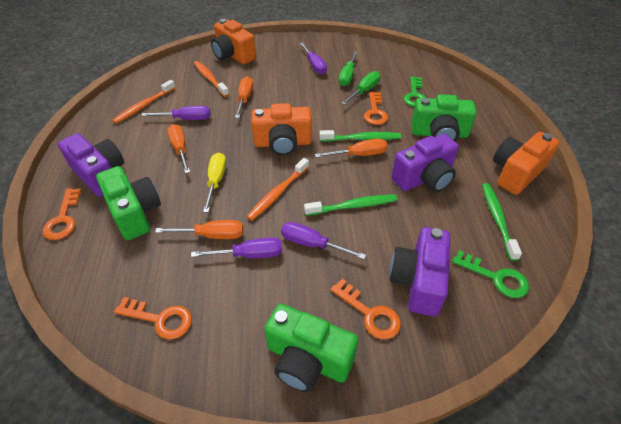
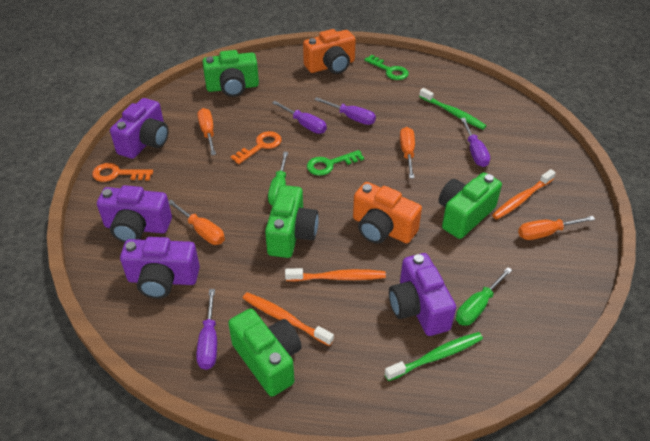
green camera: 3 -> 4
green toothbrush: 3 -> 2
orange camera: 3 -> 2
orange key: 4 -> 2
purple camera: 3 -> 4
yellow screwdriver: 1 -> 0

